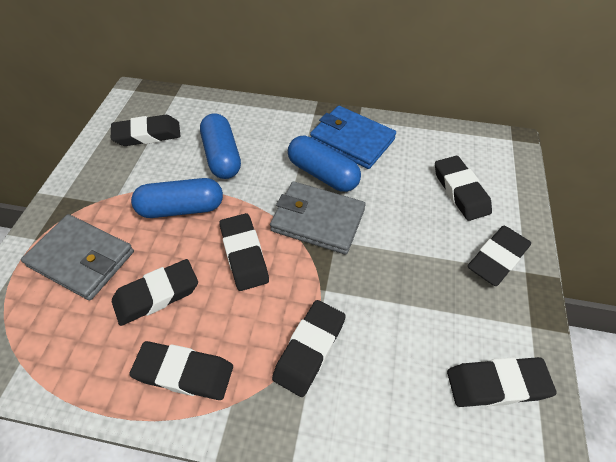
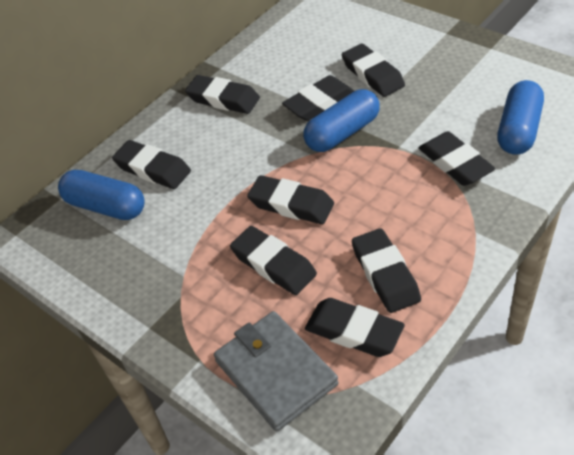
black eraser: 8 -> 9
blue wallet: 1 -> 0
grey wallet: 2 -> 1

